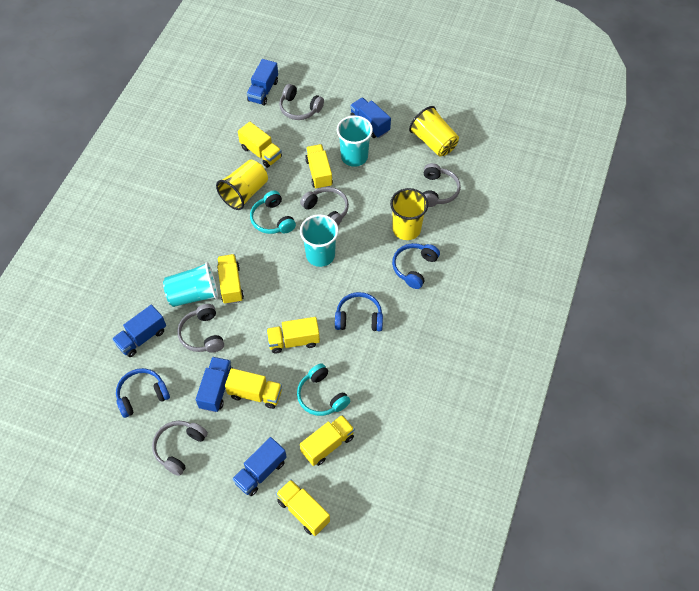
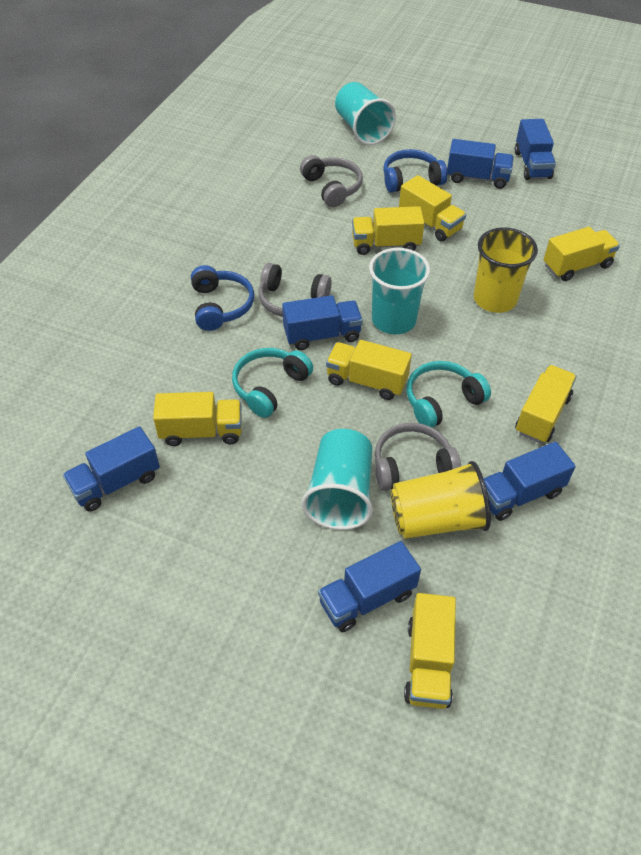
blue headphones: 3 -> 2
blue truck: 5 -> 6
grey headphones: 5 -> 3
yellow cup: 3 -> 2

